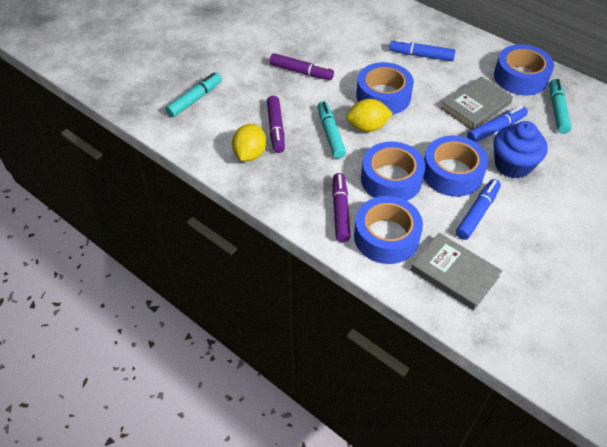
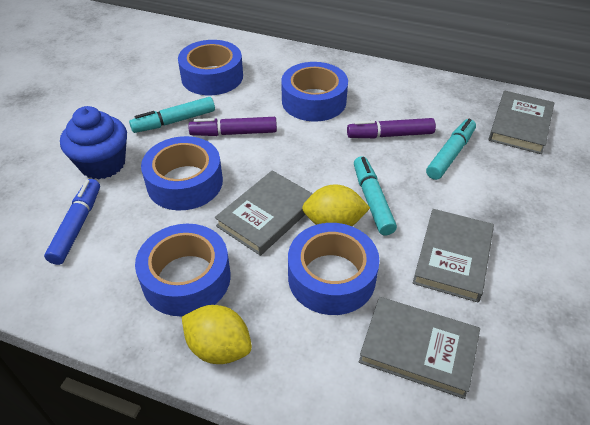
blue marker: 3 -> 1
grey book: 2 -> 4
purple marker: 3 -> 2

